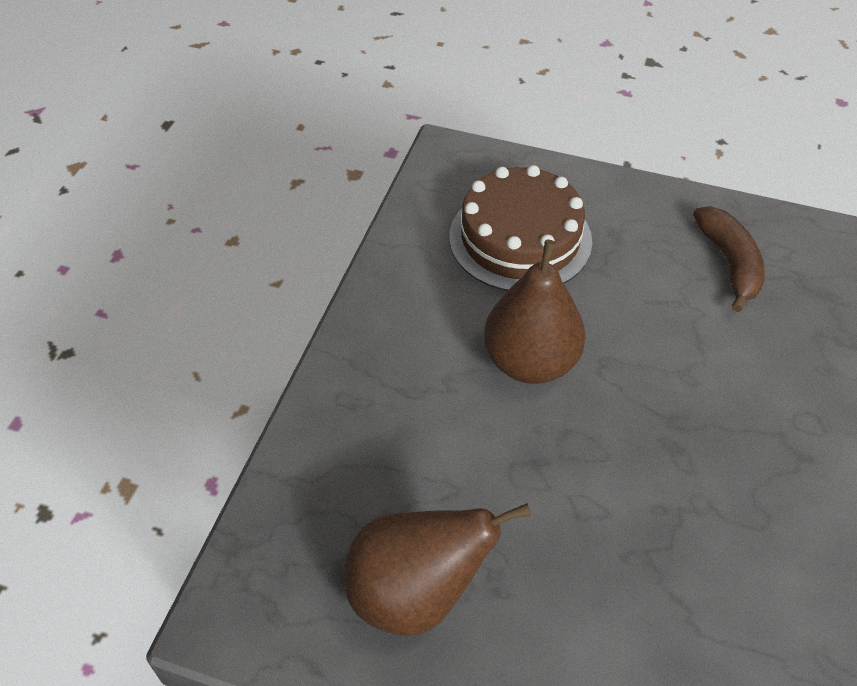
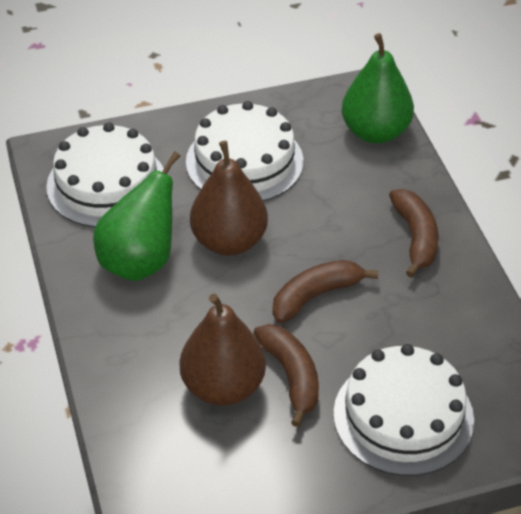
brown banana: 1 -> 3
brown cake: 1 -> 0
green pear: 0 -> 2
white cake: 0 -> 3

